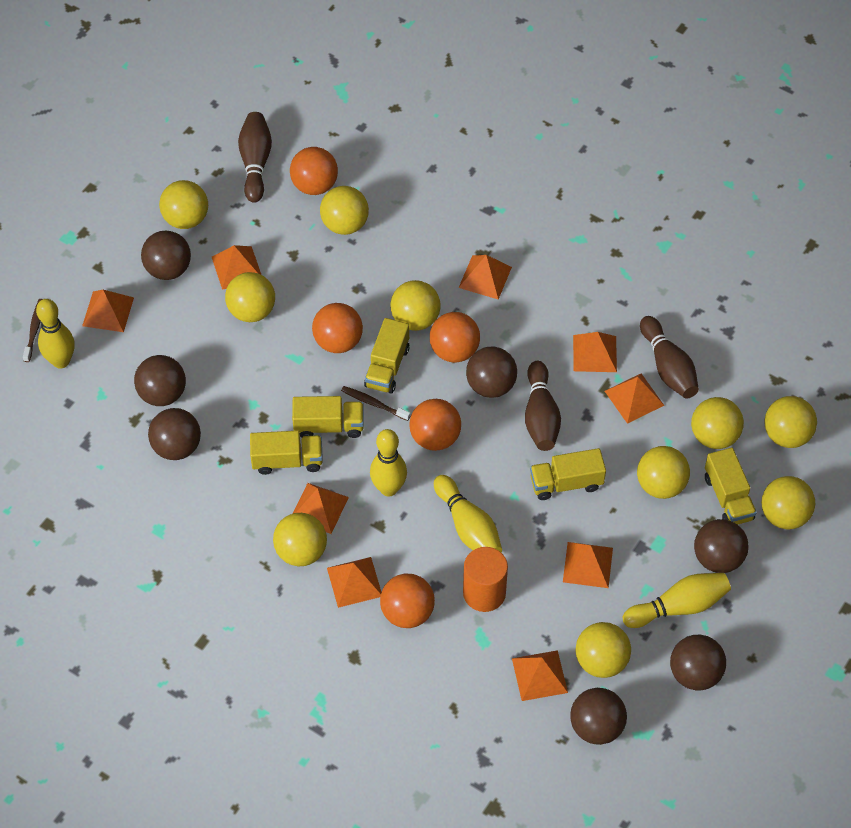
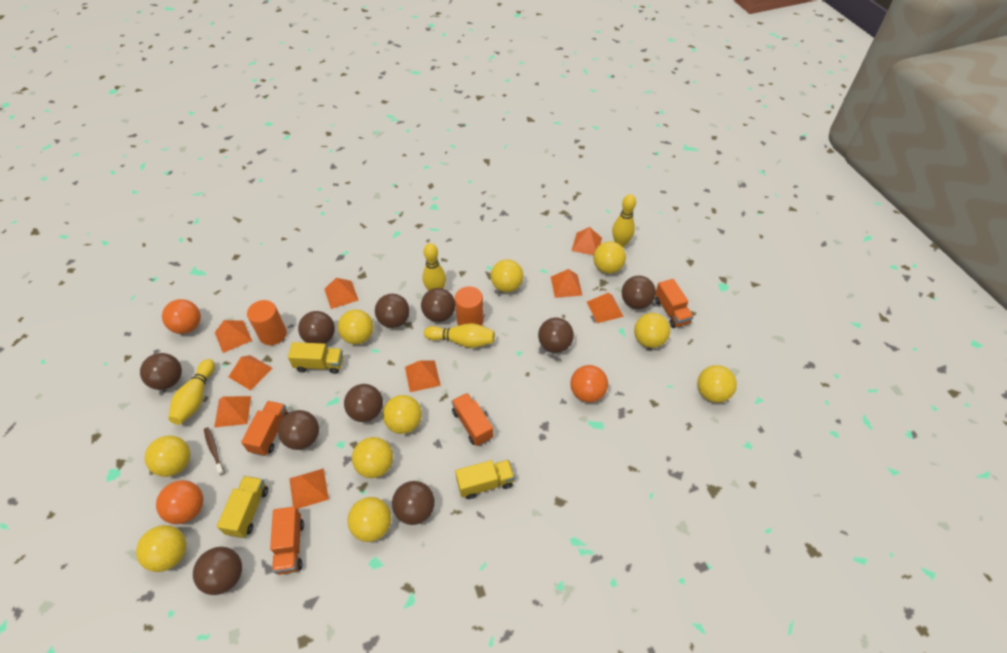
brown ball: 7 -> 10
brown bowling pin: 3 -> 0
brown toothbrush: 2 -> 1
orange ball: 5 -> 3
orange cylinder: 1 -> 2
orange truck: 0 -> 4
yellow truck: 5 -> 3

